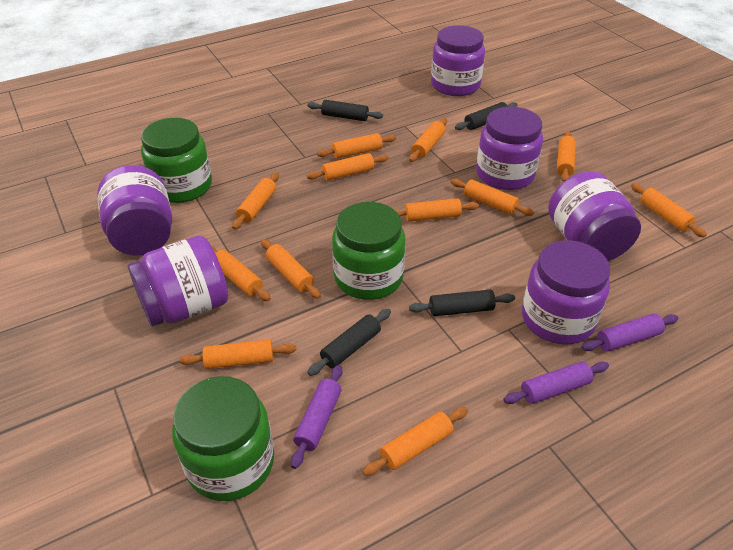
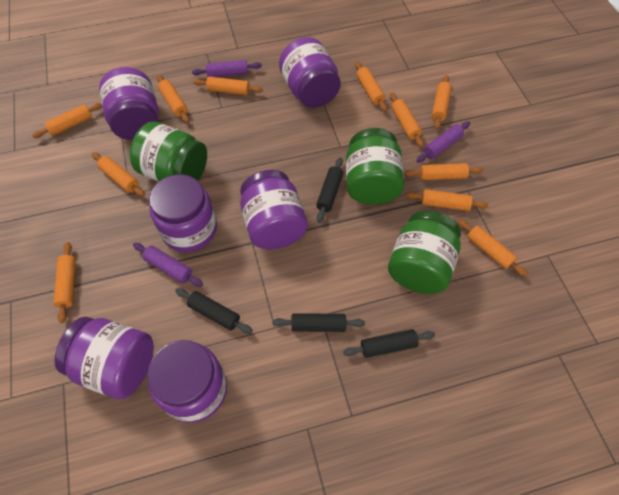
orange rolling pin: 12 -> 11

